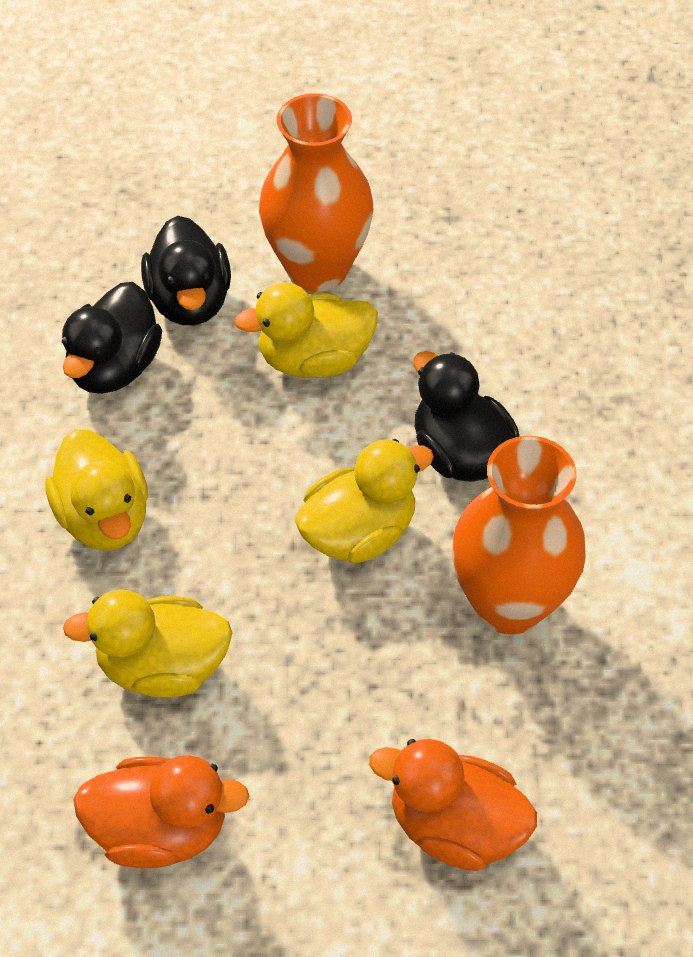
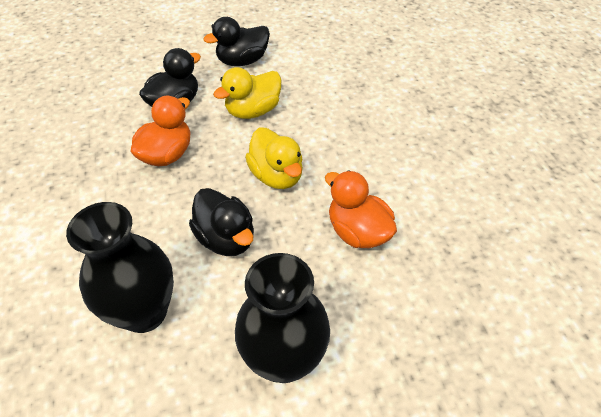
black vase: 0 -> 2
orange vase: 2 -> 0
yellow duck: 4 -> 2

